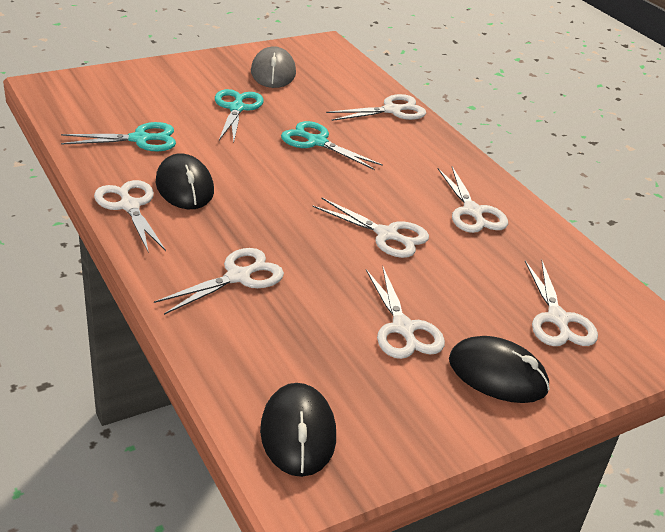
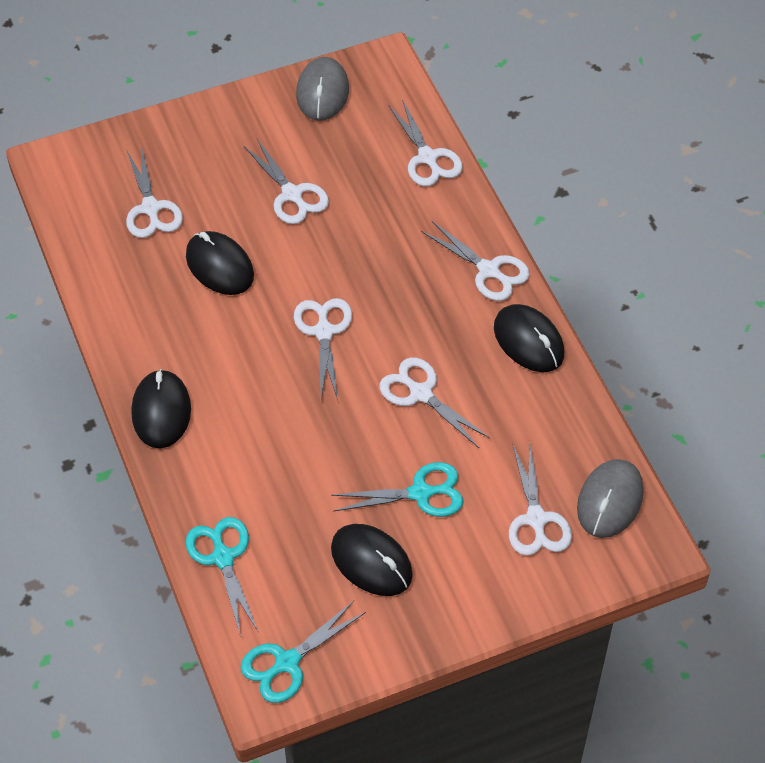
black mouse: 3 -> 4
grey mouse: 1 -> 2

